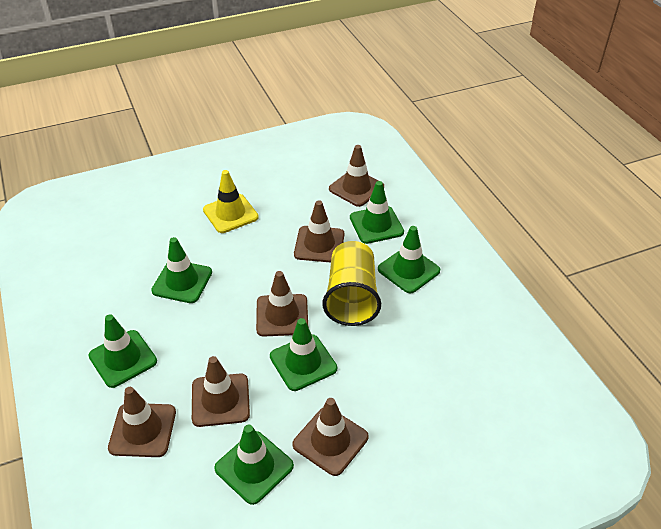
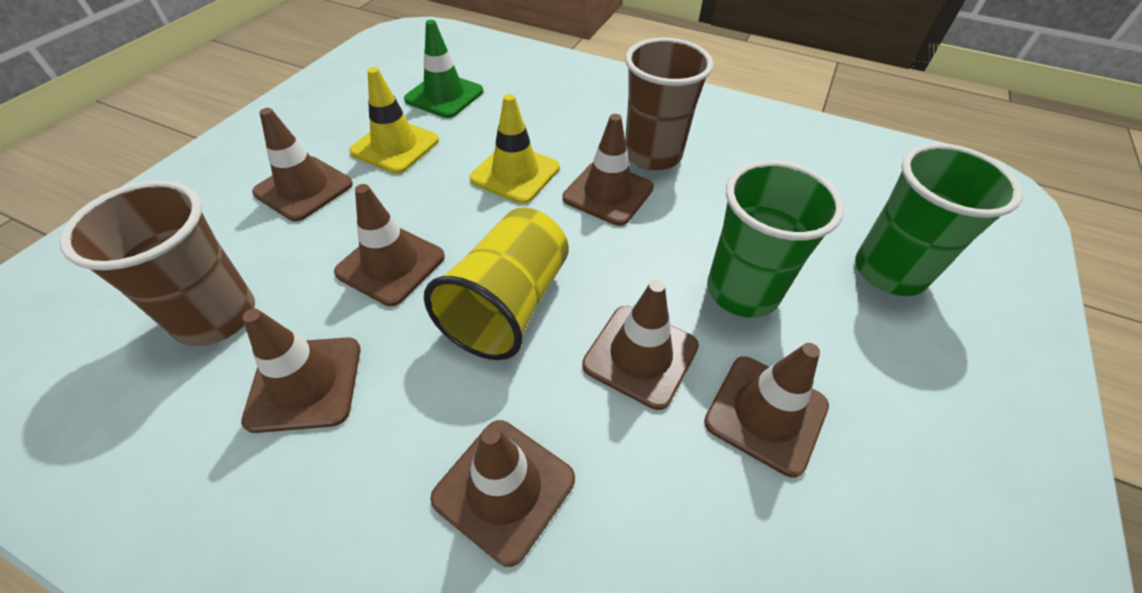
brown cup: 0 -> 2
brown traffic cone: 6 -> 7
green cup: 0 -> 2
green traffic cone: 6 -> 1
yellow traffic cone: 1 -> 2

